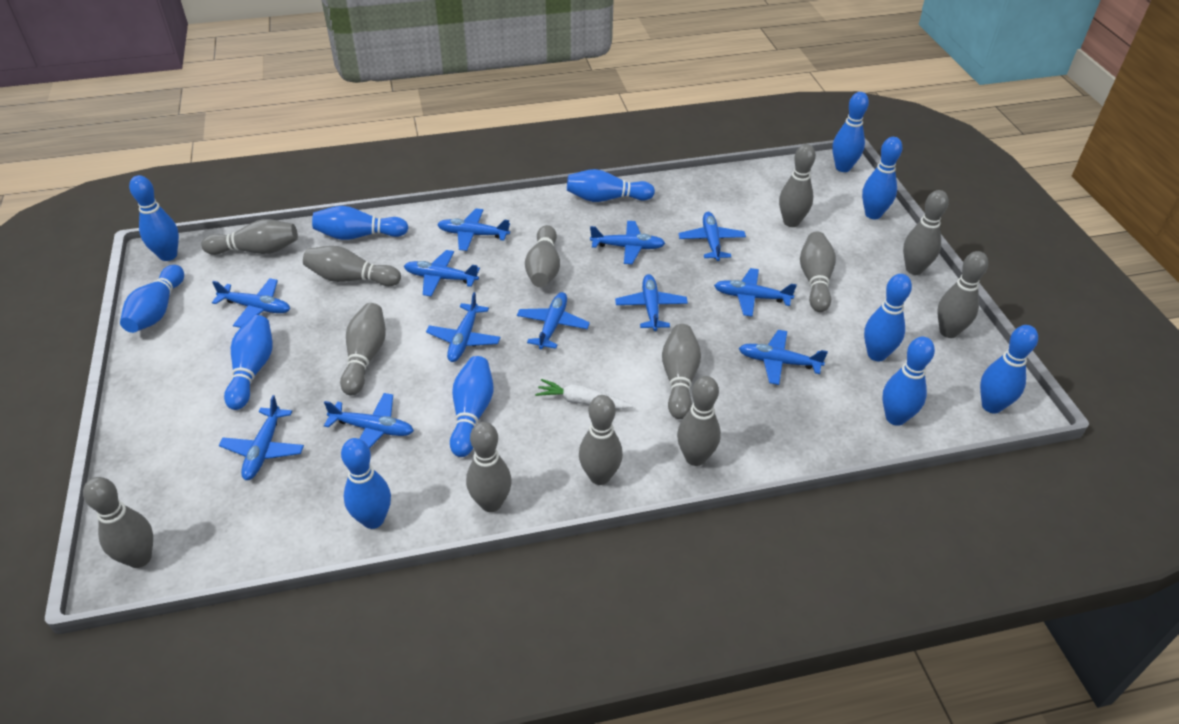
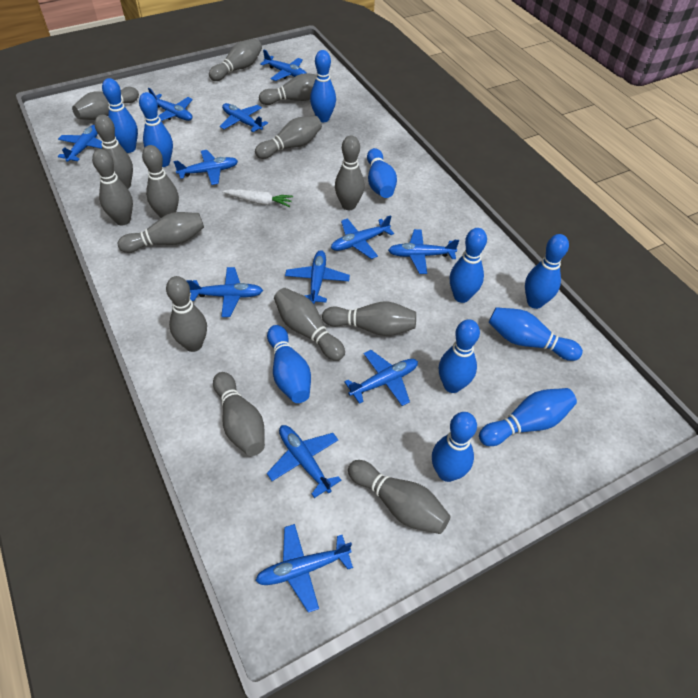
blue bowling pin: 12 -> 11
grey bowling pin: 13 -> 14

